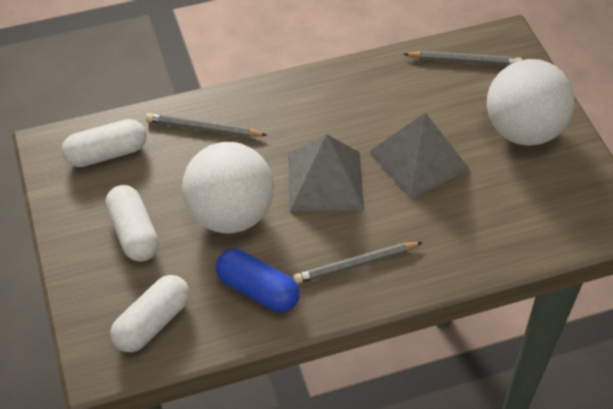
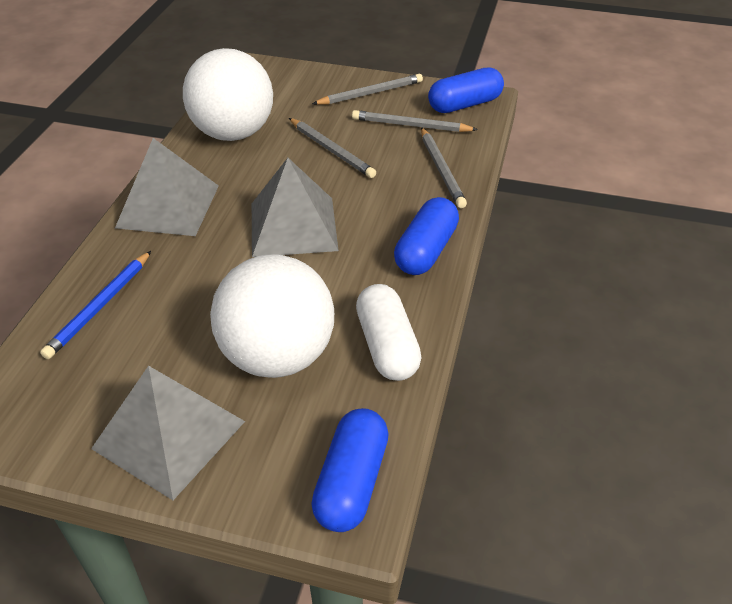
blue capsule: 1 -> 3
blue pencil: 0 -> 1
grey pencil: 3 -> 4
grey pyramid: 2 -> 3
white capsule: 3 -> 1

